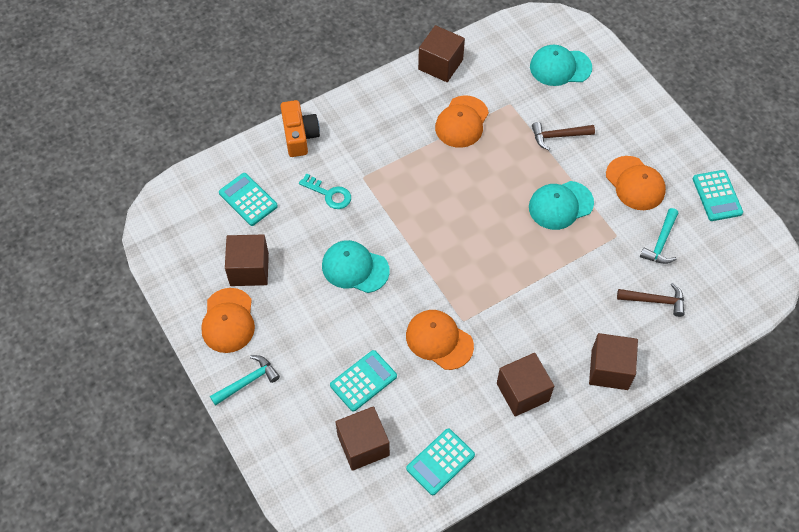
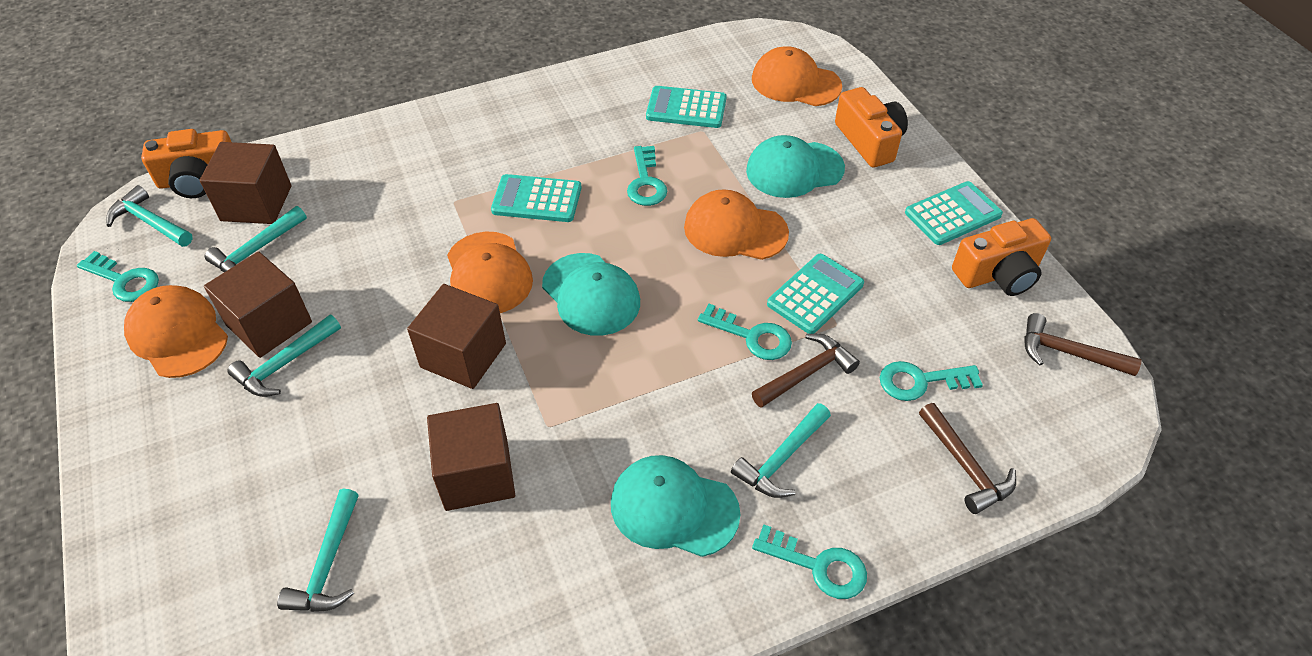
brown cube: 5 -> 4
brown hammer: 2 -> 3
orange camera: 1 -> 3
turquoise hammer: 2 -> 5
turquoise key: 1 -> 5

